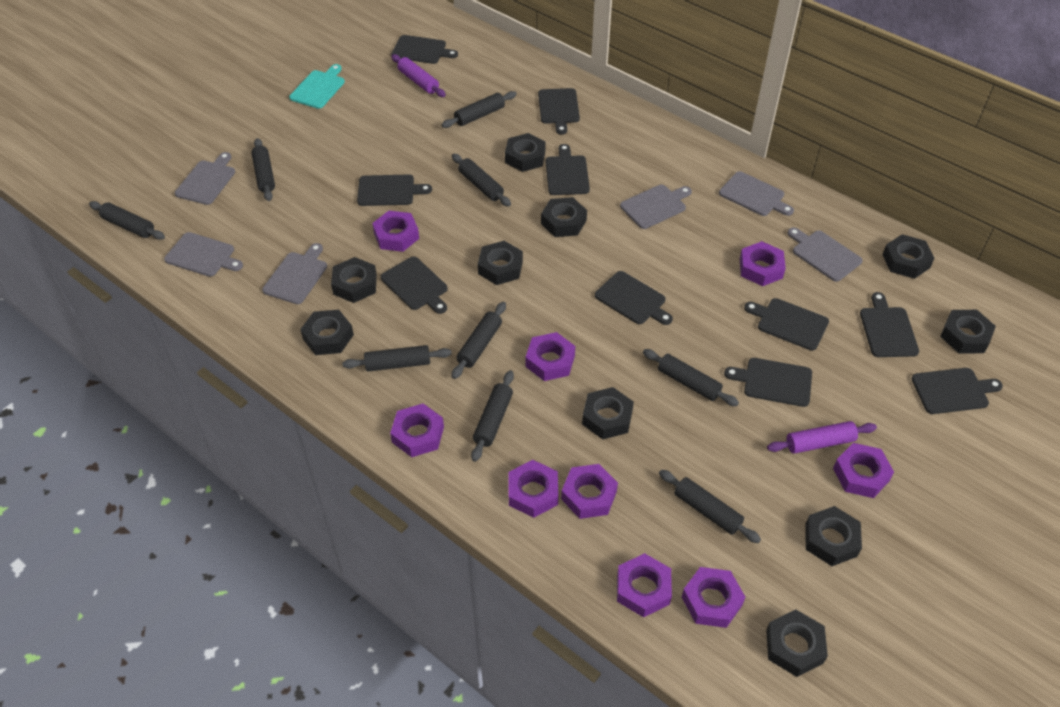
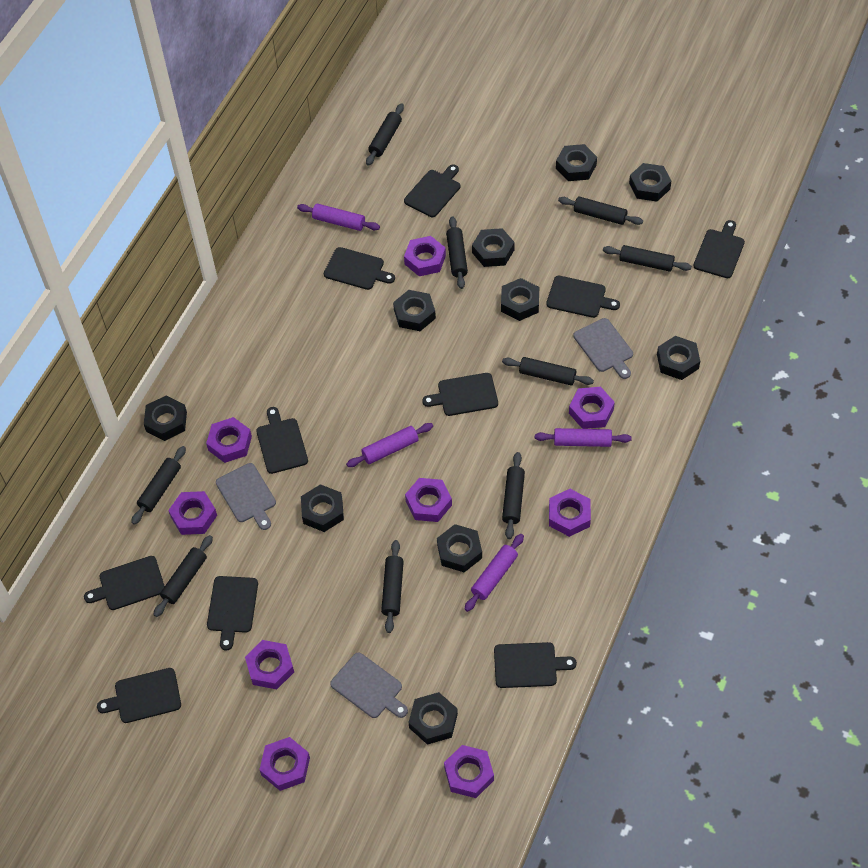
grey cutting board: 6 -> 3
purple rolling pin: 2 -> 4
turquoise cutting board: 1 -> 0

